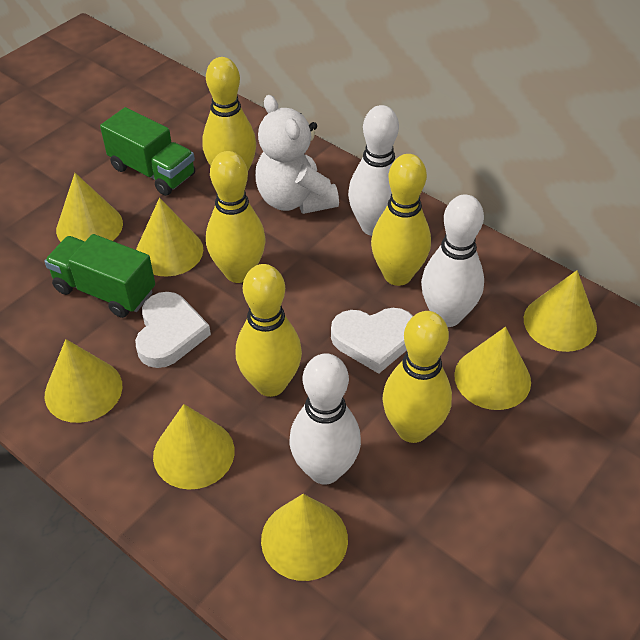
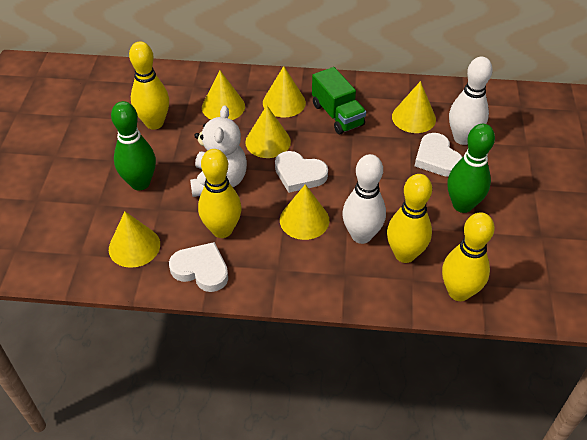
green bowling pin: 0 -> 2
green truck: 2 -> 1
white bowling pin: 3 -> 2
white heart: 2 -> 3
yellow bowling pin: 5 -> 4
yellow cone: 7 -> 6

